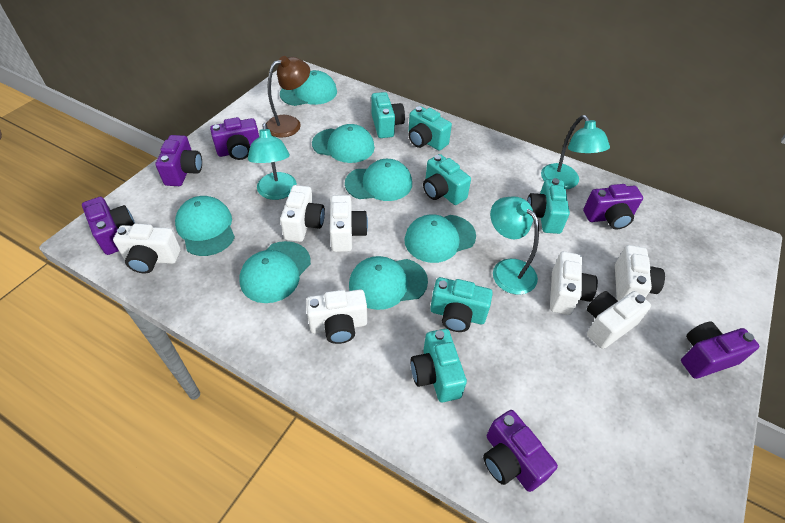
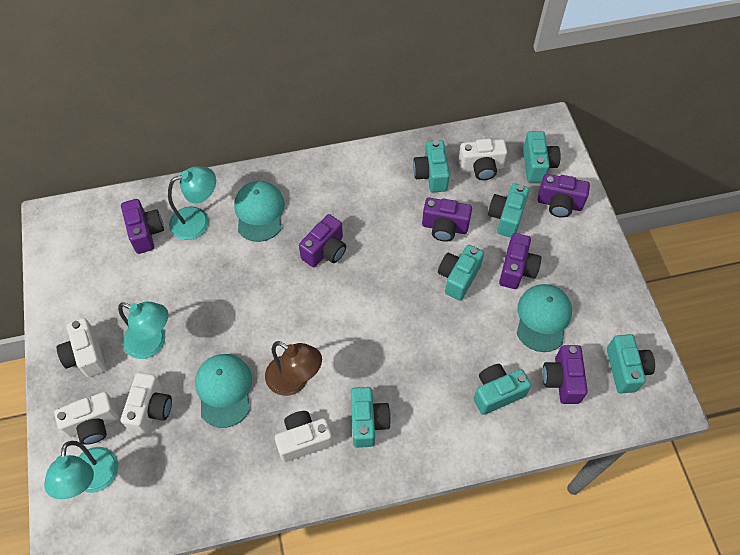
turquoise camera: 6 -> 7
turquoise cap: 7 -> 3
white camera: 7 -> 5

